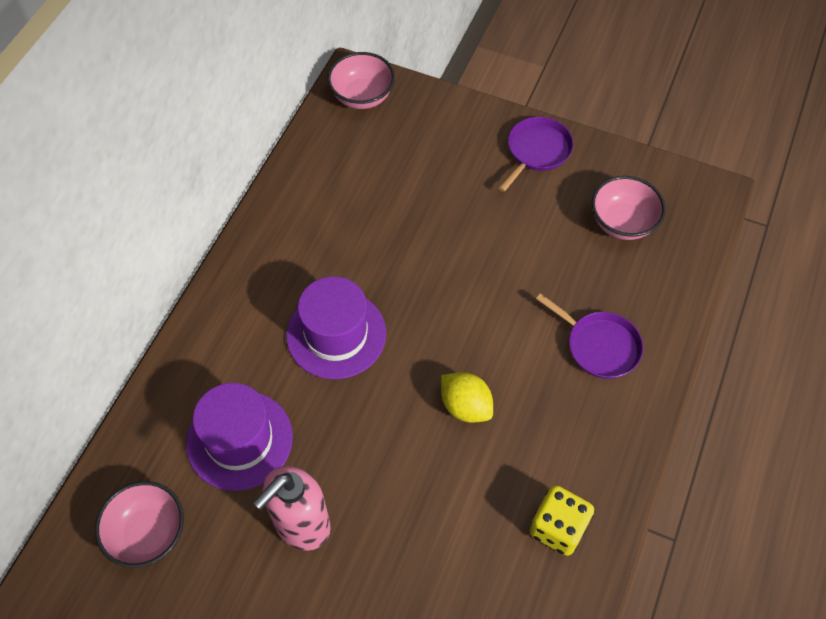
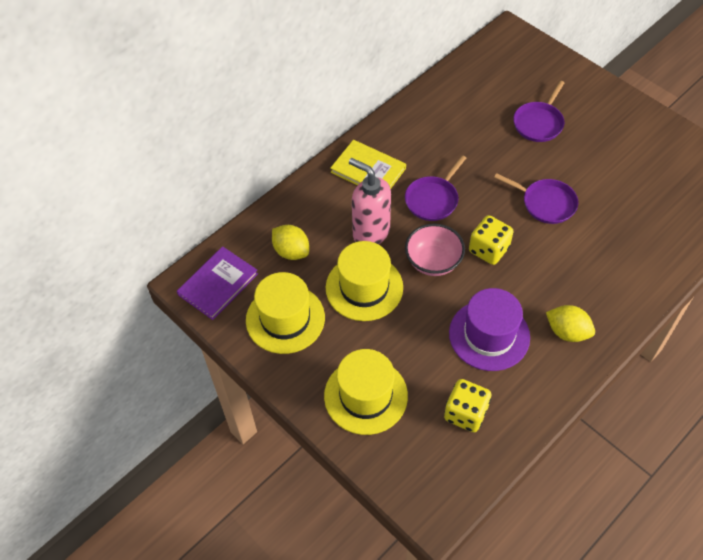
pink bowl: 3 -> 1
purple book: 0 -> 1
purple hat: 2 -> 1
purple pan: 2 -> 3
yellow book: 0 -> 1
yellow dice: 1 -> 2
yellow hat: 0 -> 3
yellow lemon: 1 -> 2

